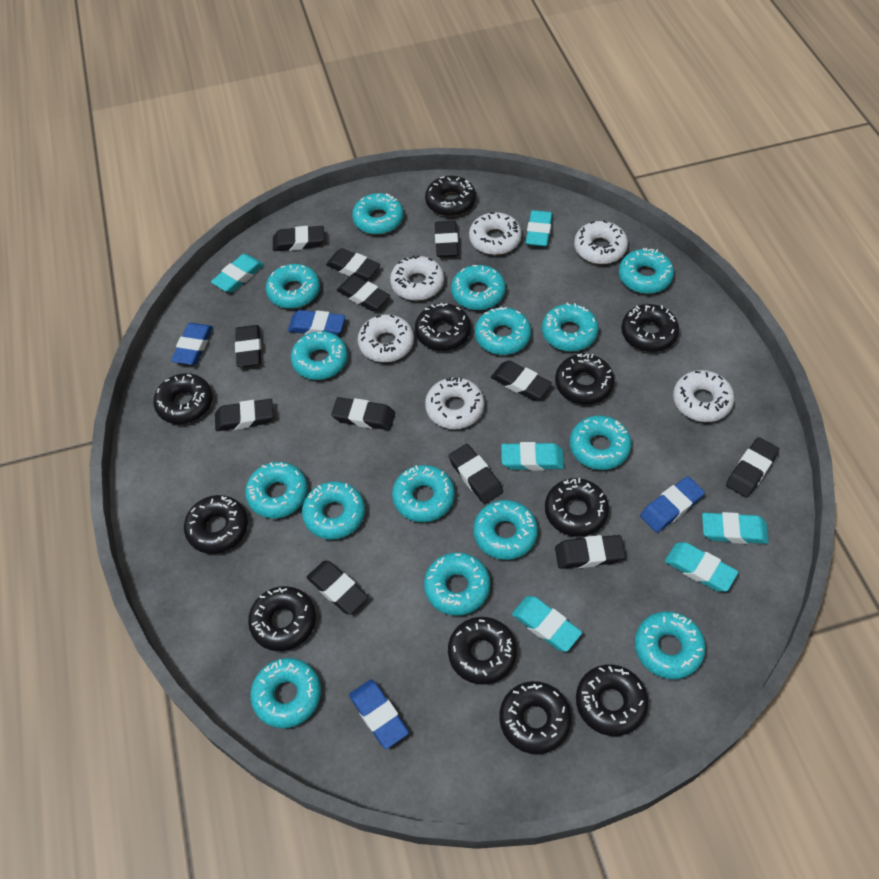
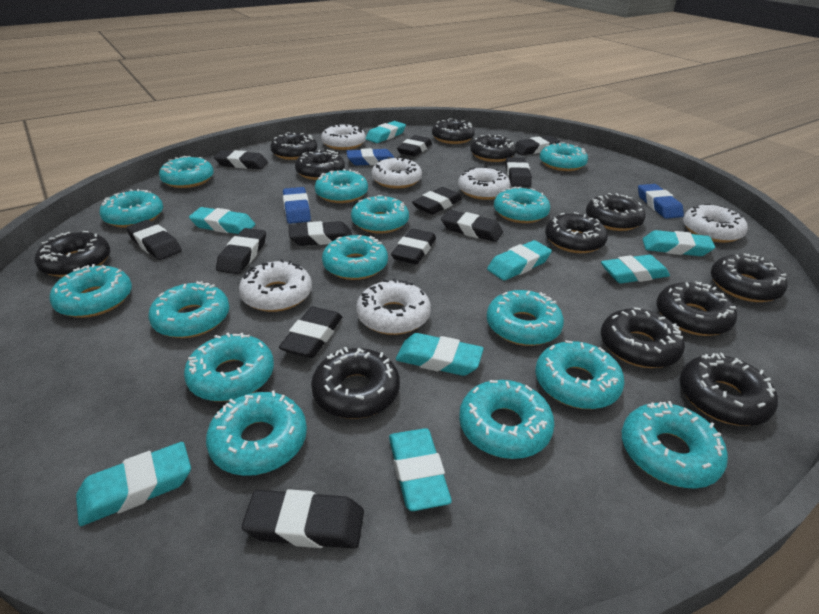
black donut: 11 -> 12
blue eraser: 4 -> 3
turquoise eraser: 6 -> 8

